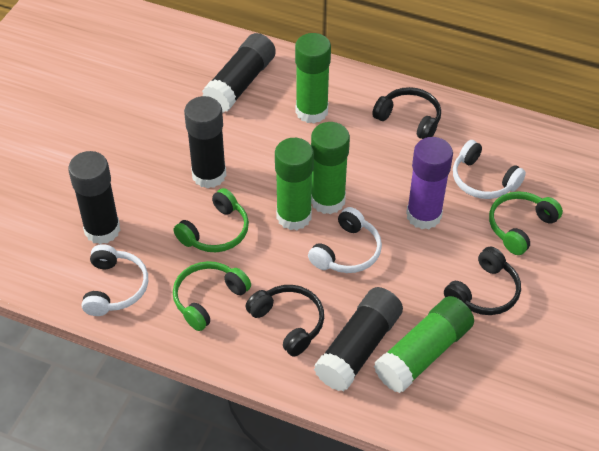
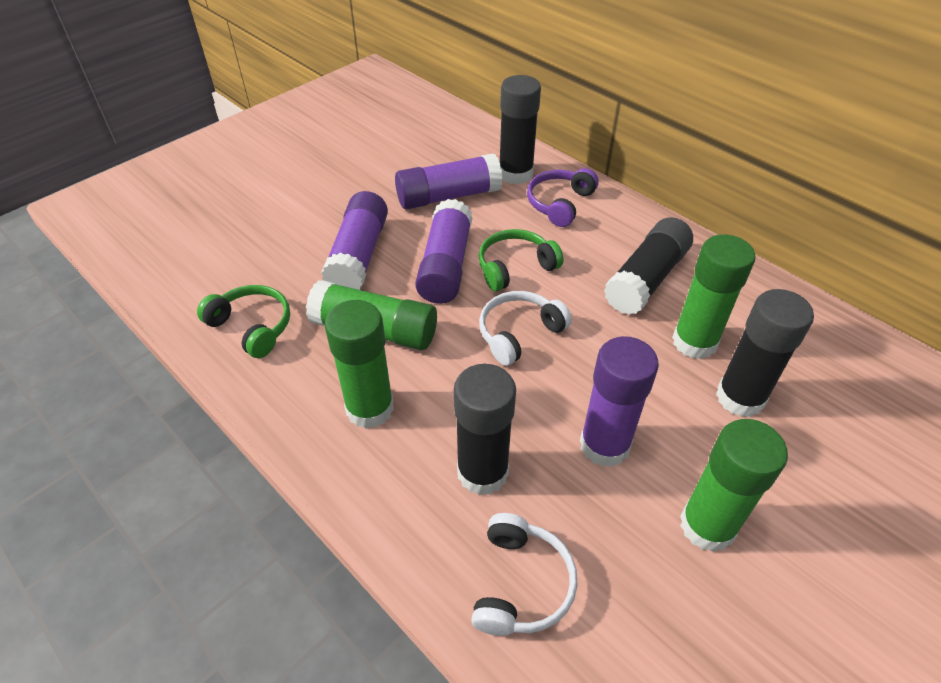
black headphones: 3 -> 0
green headphones: 3 -> 2
purple glue stick: 1 -> 4
purple headphones: 0 -> 1
white headphones: 3 -> 2

